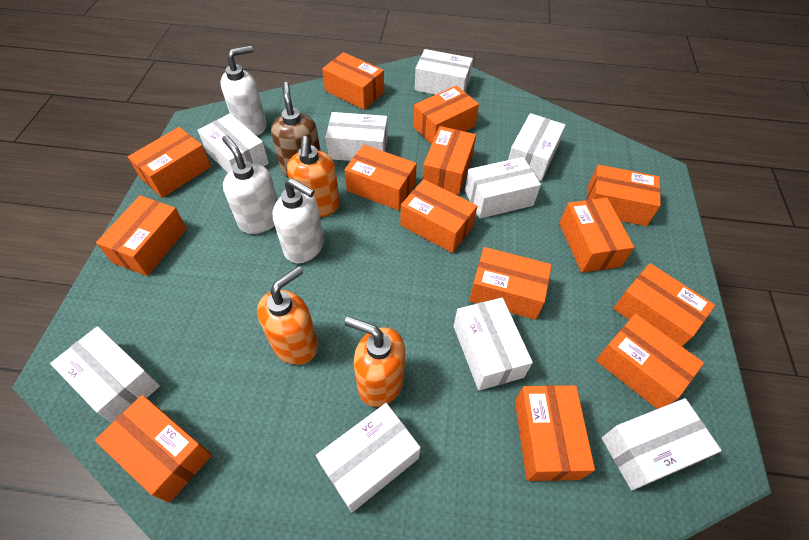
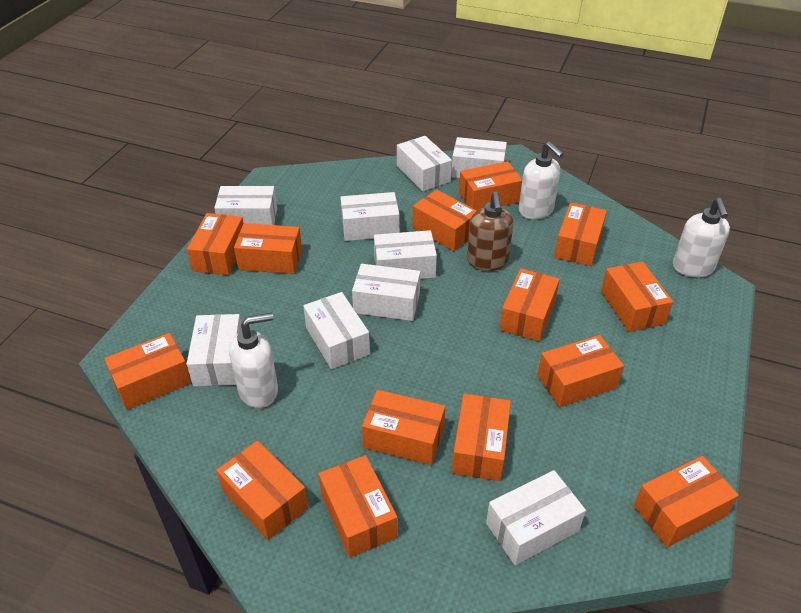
orange soap dispenser: 3 -> 0

